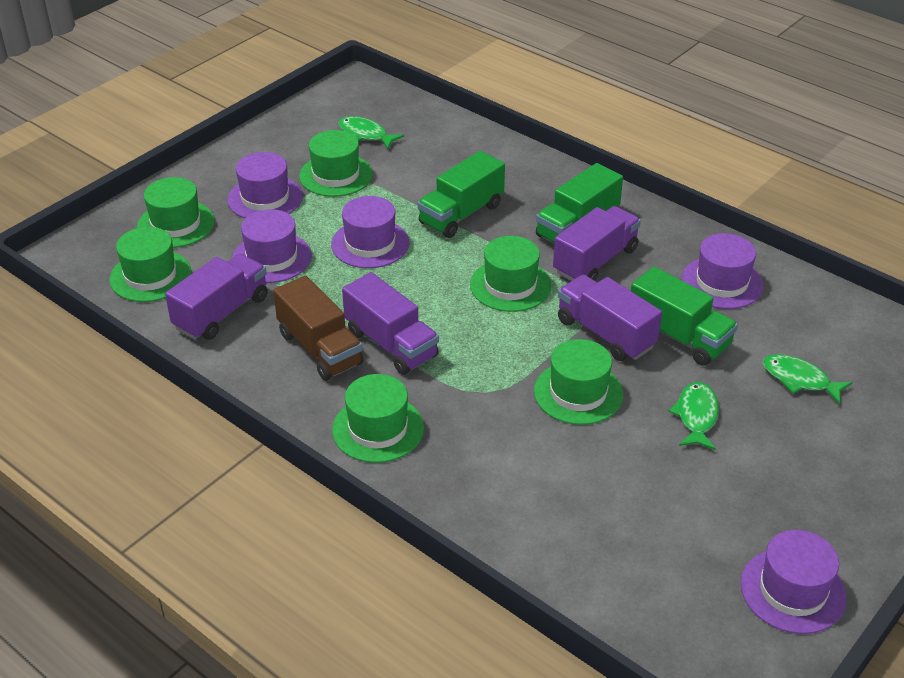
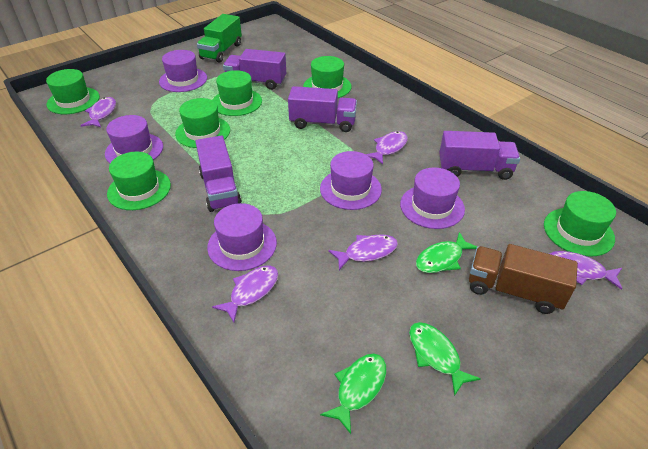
green truck: 3 -> 1
purple fish: 0 -> 5

